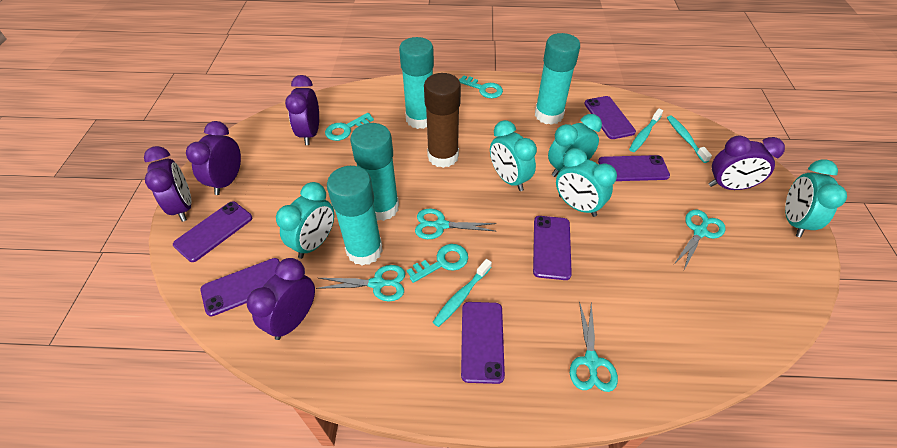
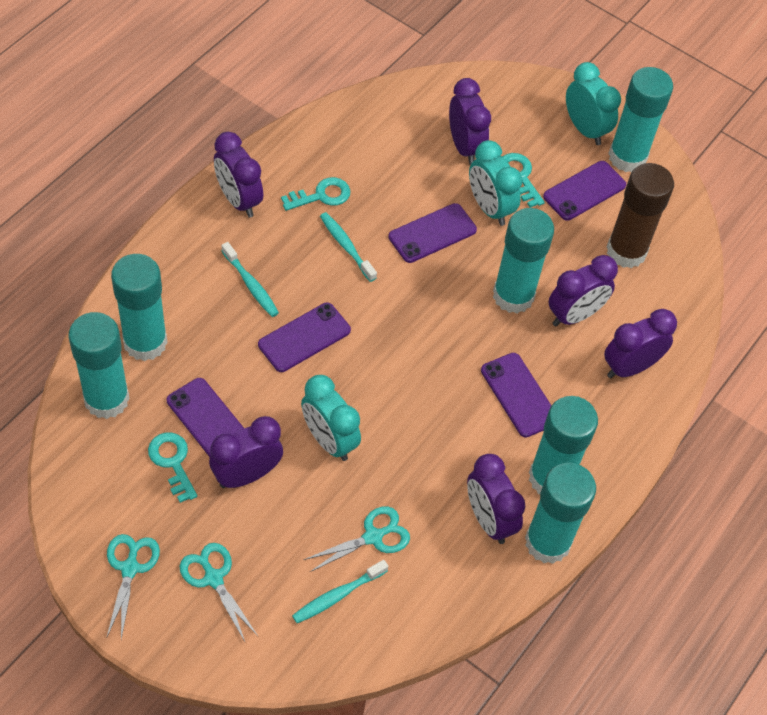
purple clock: 5 -> 6
purple phone: 6 -> 5
turquoise clock: 5 -> 3
turquoise glue stick: 4 -> 6
turquoise scissors: 4 -> 3

